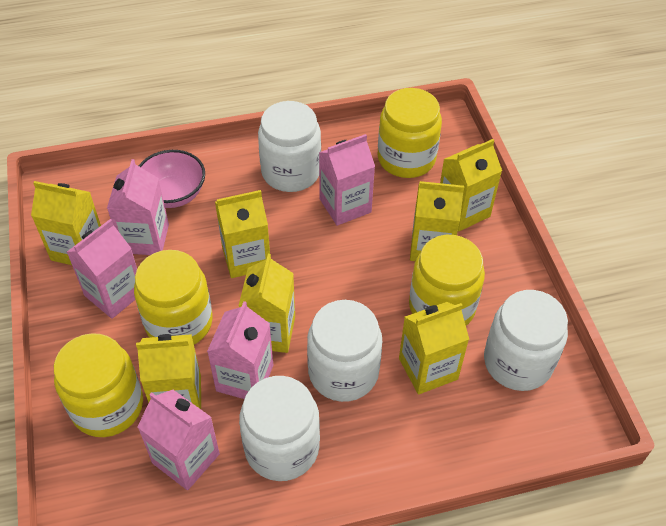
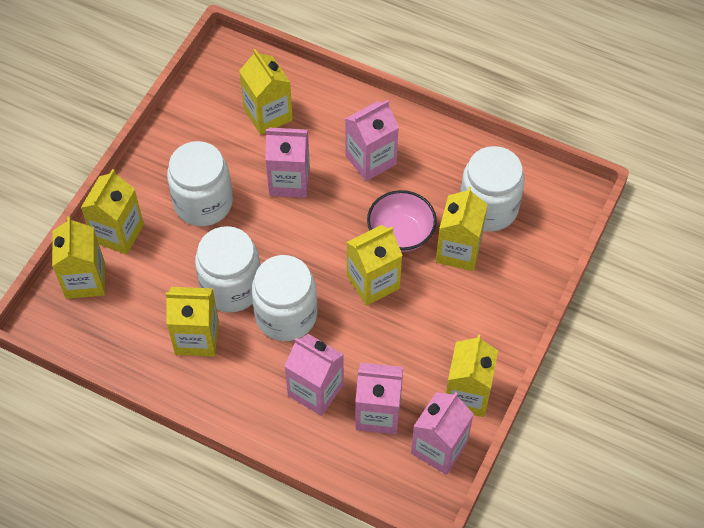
yellow jar: 4 -> 0

